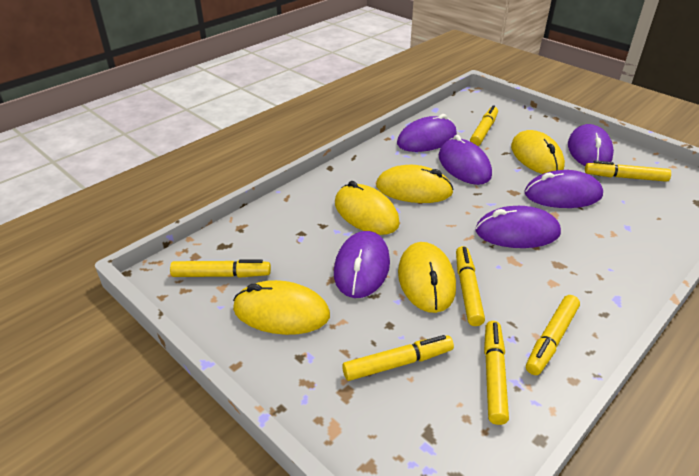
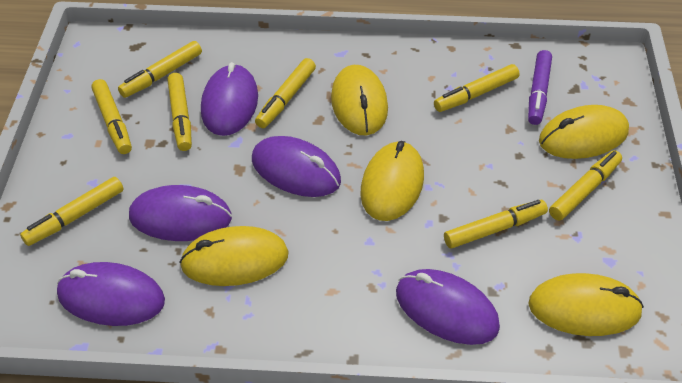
purple marker: 0 -> 1
purple mouse: 6 -> 5
yellow marker: 7 -> 8

